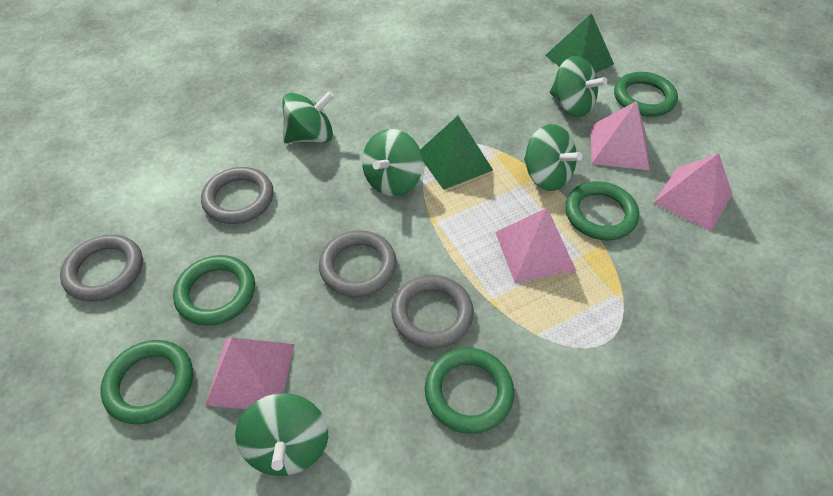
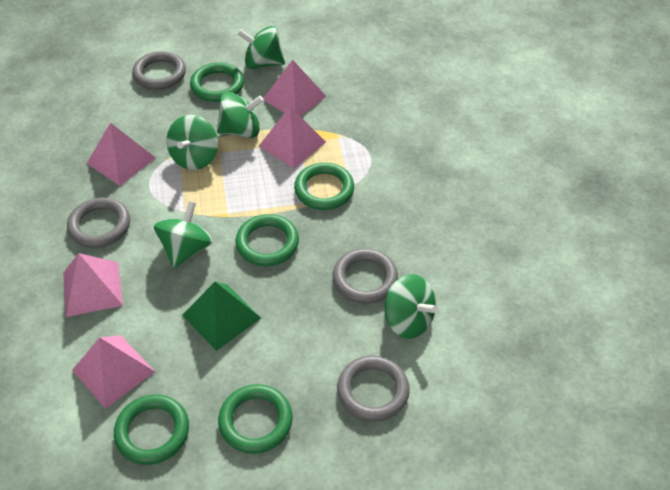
green pyramid: 2 -> 1
pink pyramid: 4 -> 5

